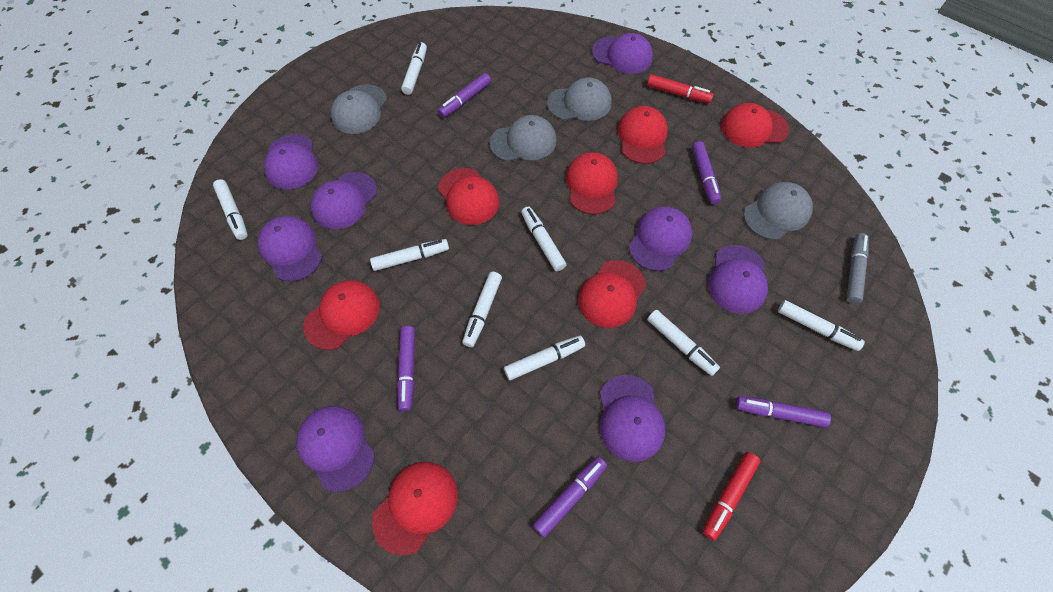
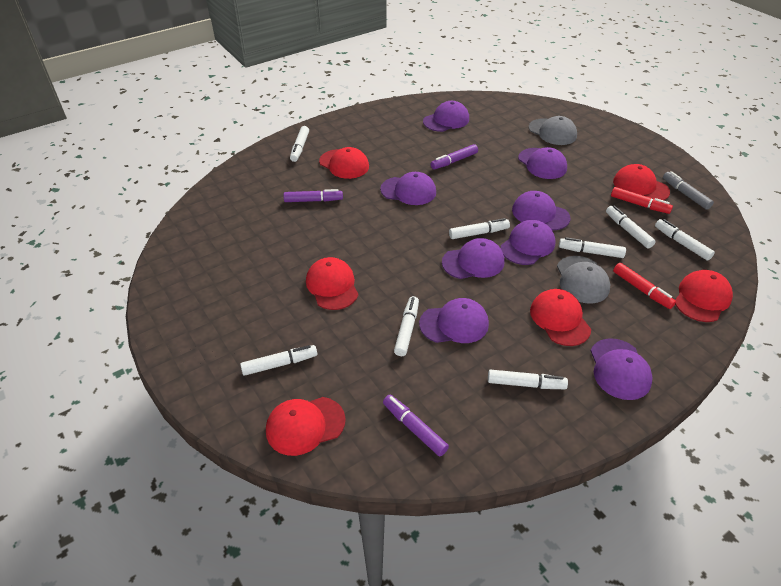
grey cap: 4 -> 2
purple marker: 5 -> 3
red cap: 7 -> 6

